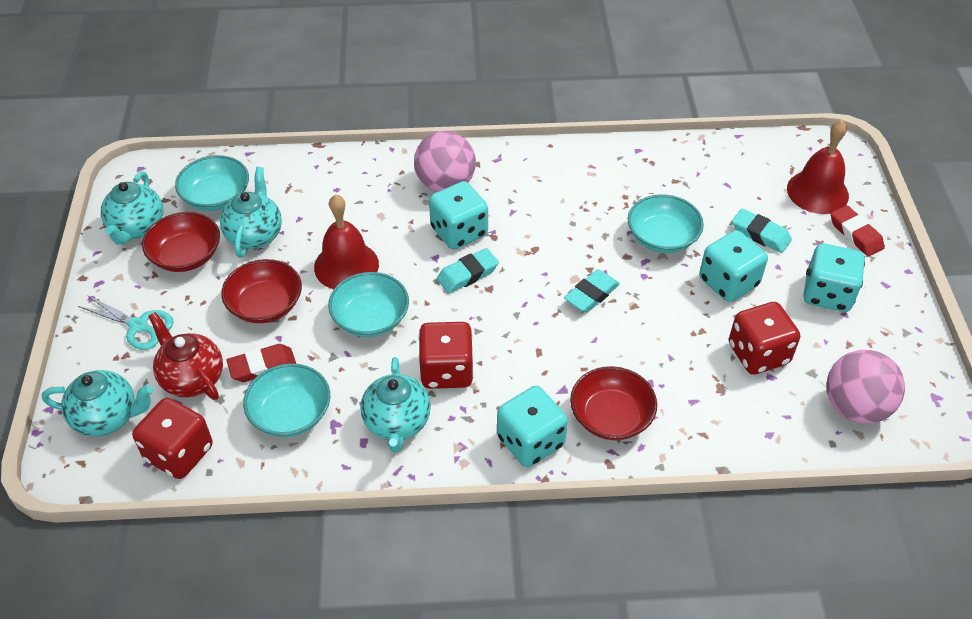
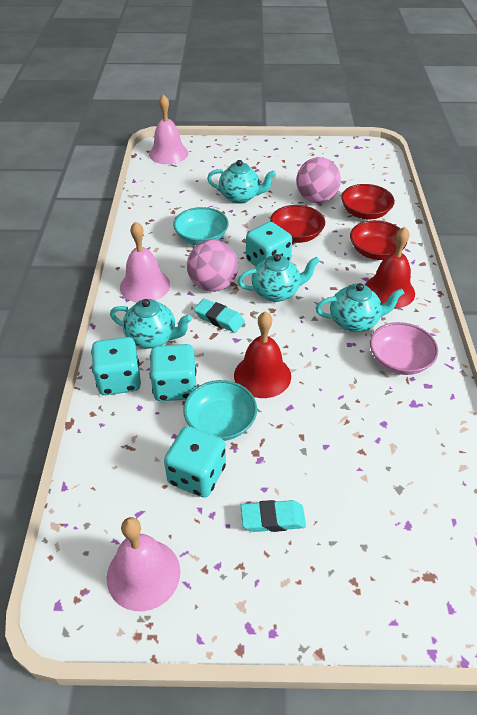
pink bell: 0 -> 3
pink bowl: 0 -> 1
red dice: 3 -> 0
red eraser: 2 -> 0
red teapot: 1 -> 0
turquoise bowl: 4 -> 2
turquoise eraser: 3 -> 2
turquoise scissors: 1 -> 0

